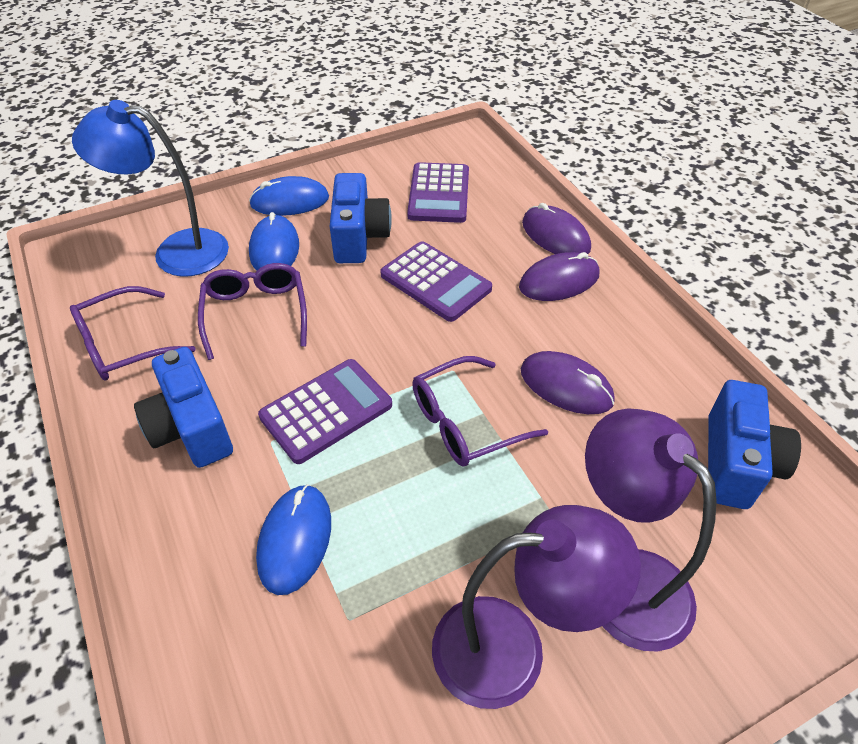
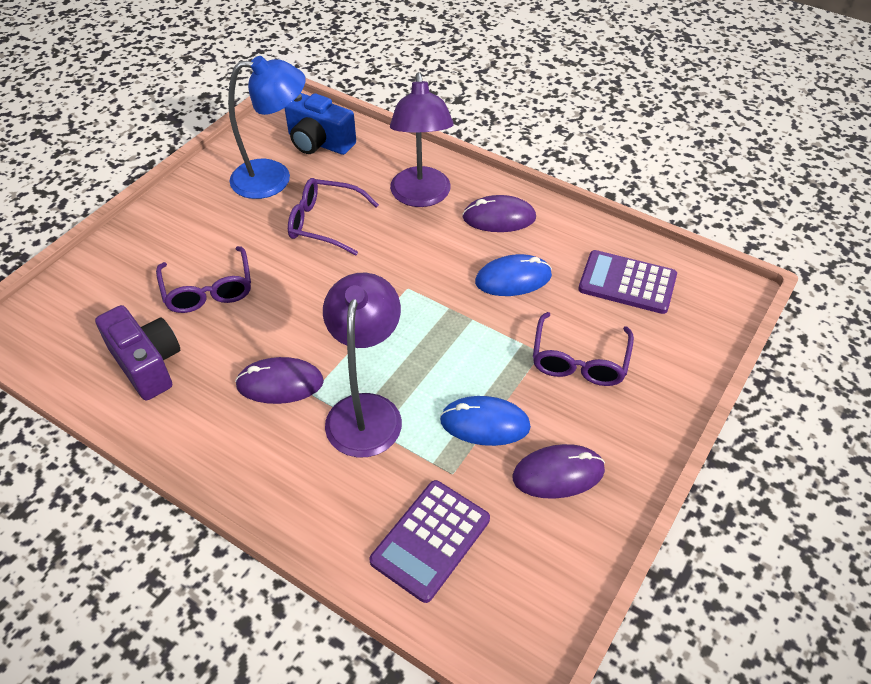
blue camera: 3 -> 1
blue mouse: 3 -> 2
purple calculator: 3 -> 2
purple camera: 0 -> 1

